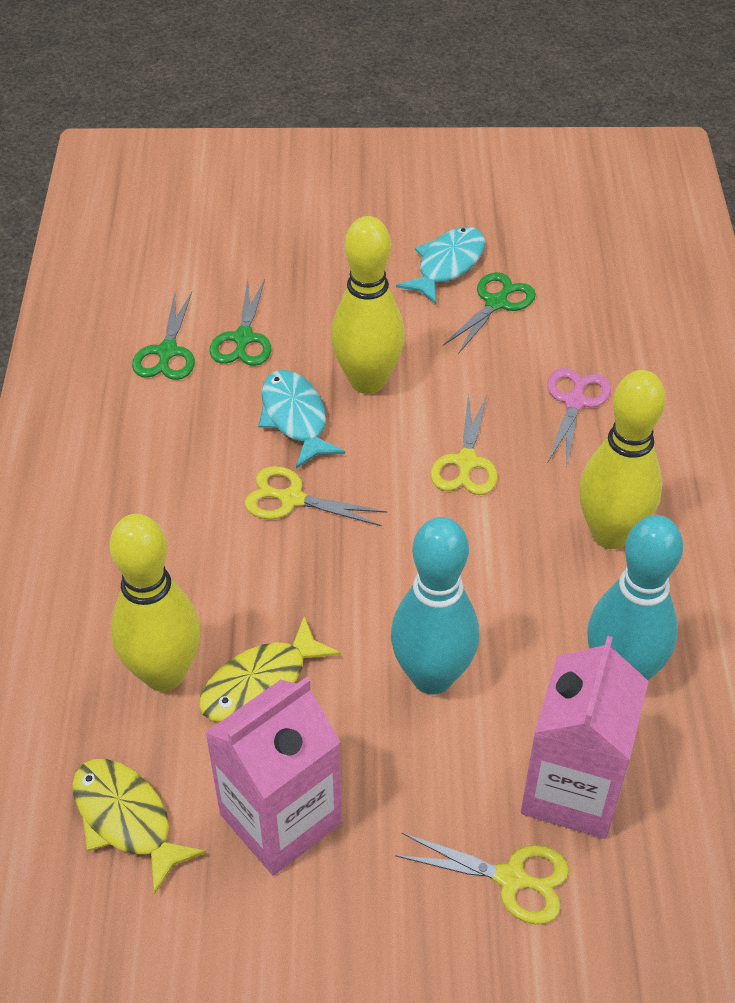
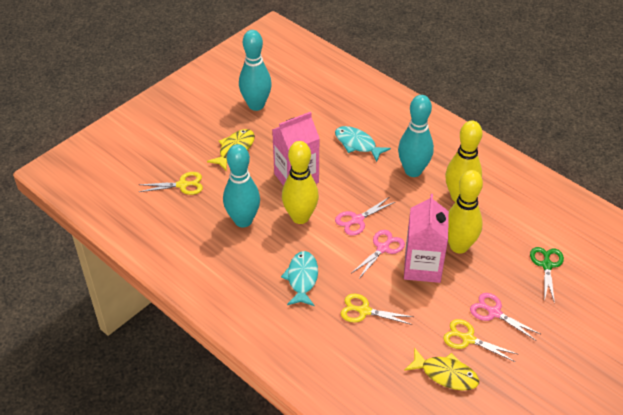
green scissors: 3 -> 1
pink scissors: 1 -> 3
turquoise bowling pin: 2 -> 3

